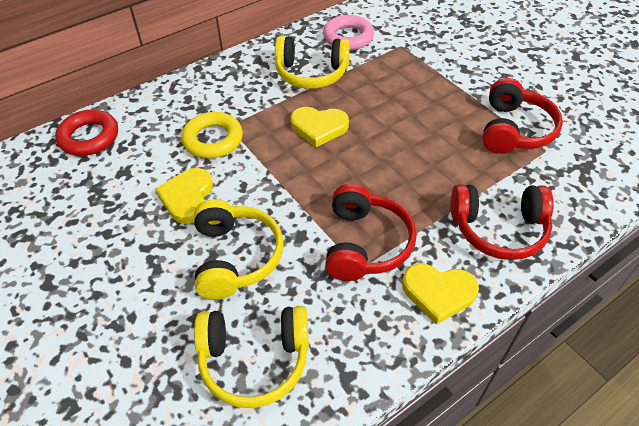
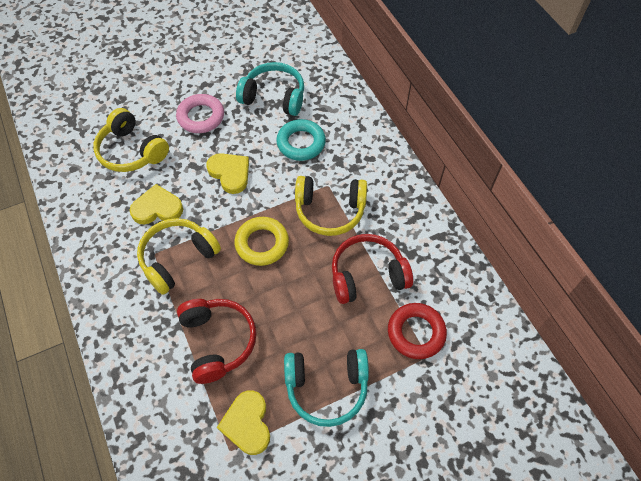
red headphones: 3 -> 2
turquoise headphones: 0 -> 2
turquoise ring: 0 -> 1

